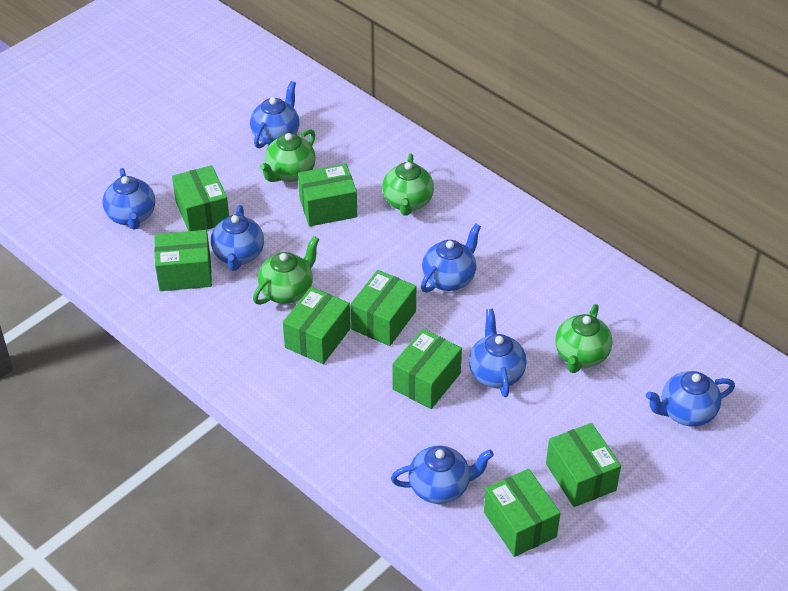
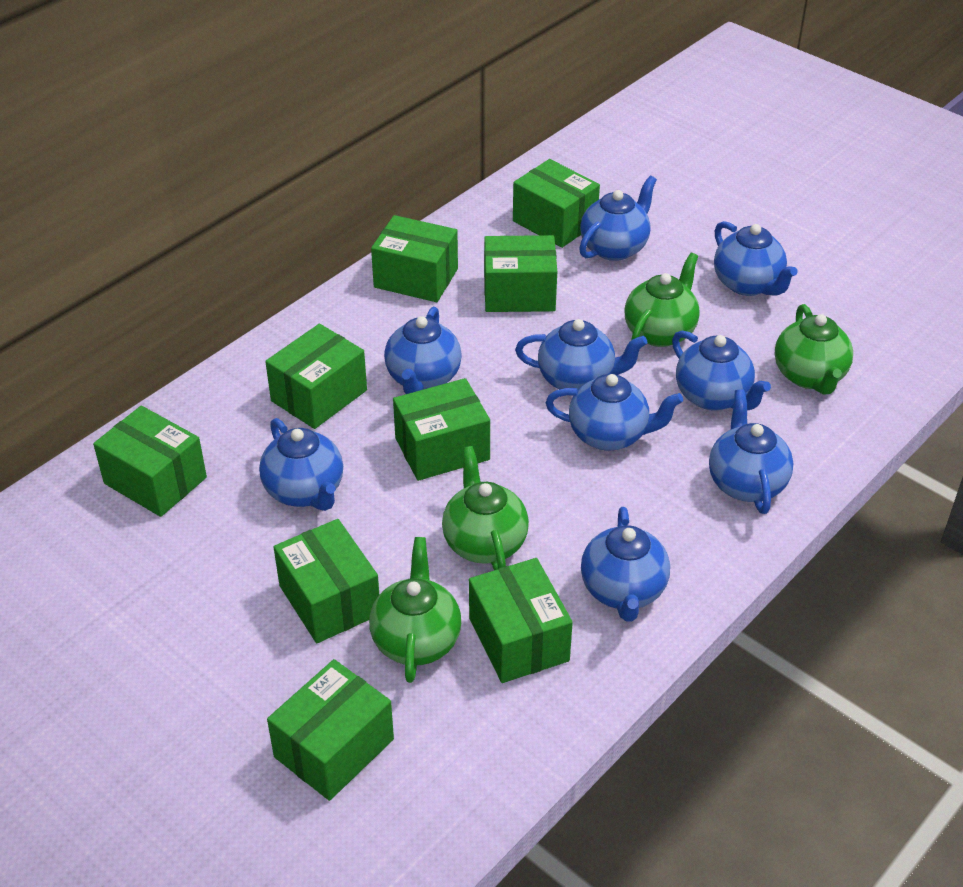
blue teapot: 7 -> 9
green box: 8 -> 9

